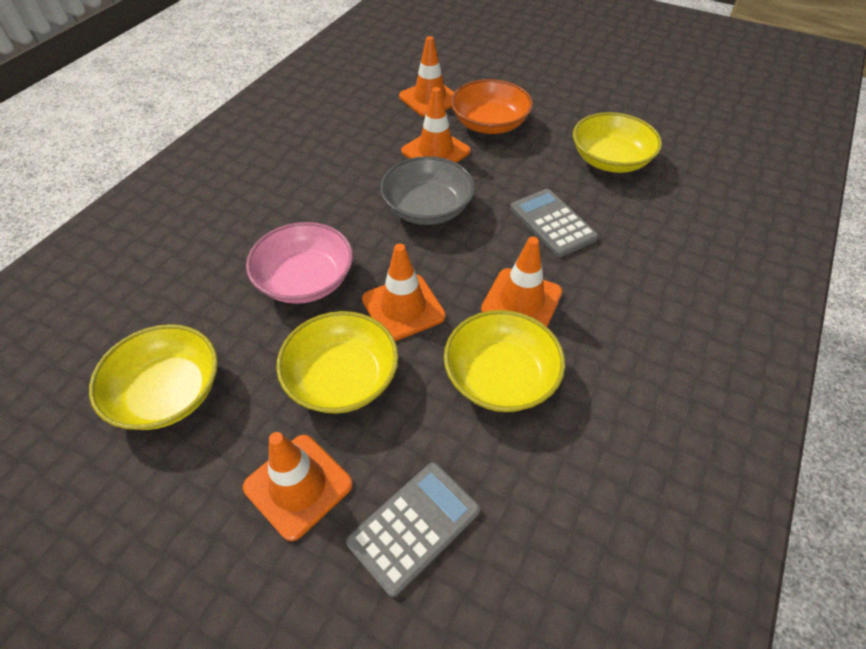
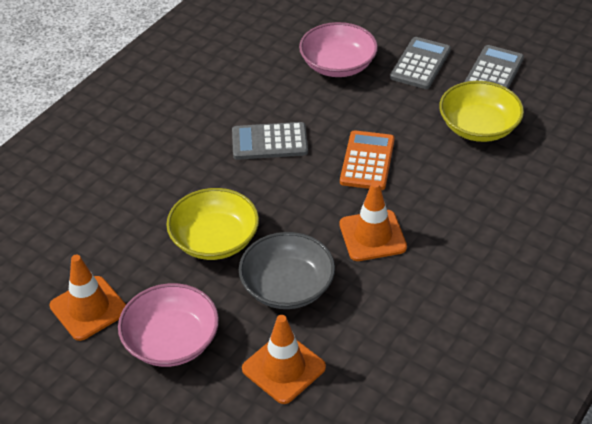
grey calculator: 2 -> 3
orange bowl: 1 -> 0
orange calculator: 0 -> 1
orange traffic cone: 5 -> 3
pink bowl: 1 -> 2
yellow bowl: 4 -> 2

